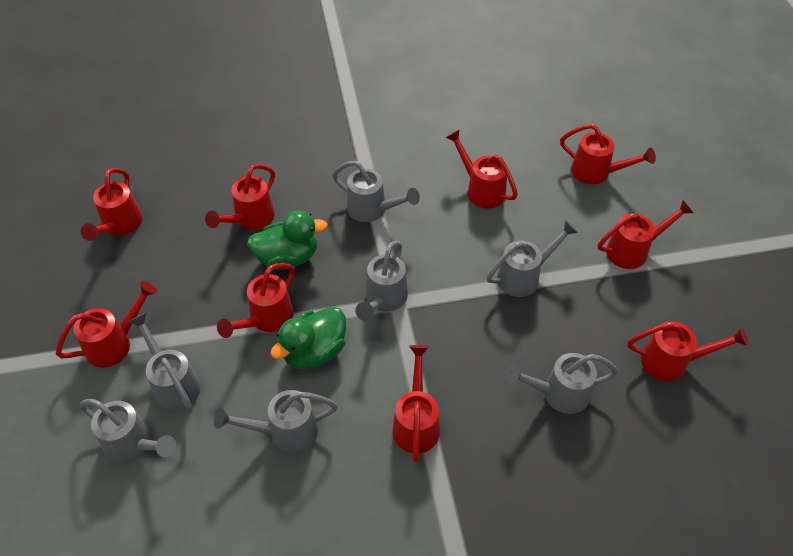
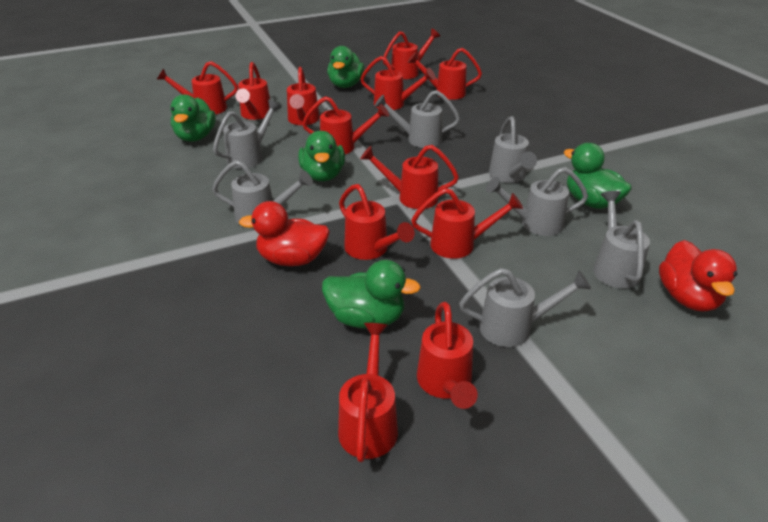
green duck: 2 -> 5
red duck: 0 -> 2
red watering can: 9 -> 12

